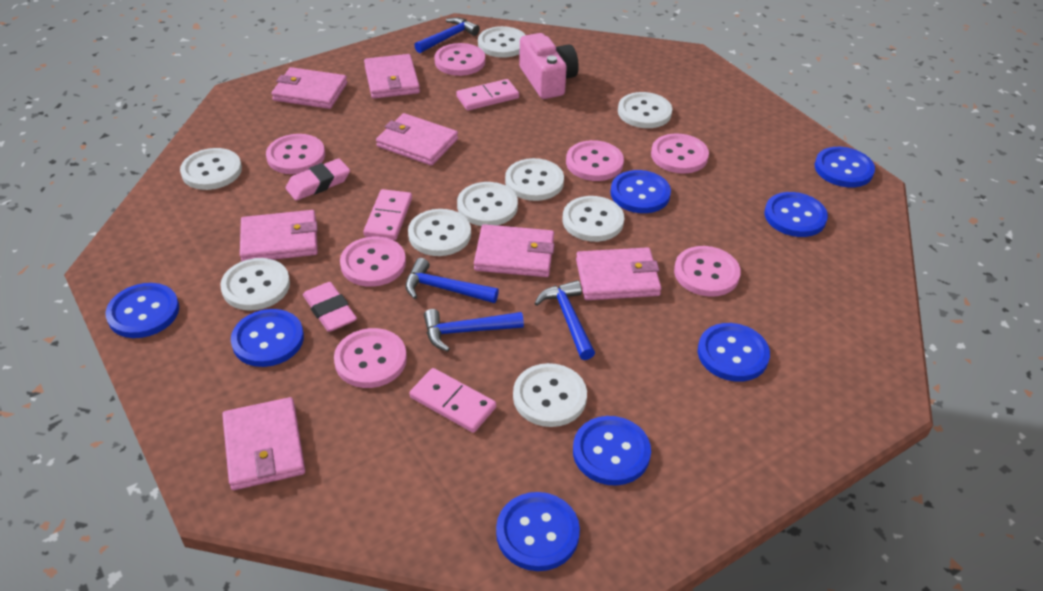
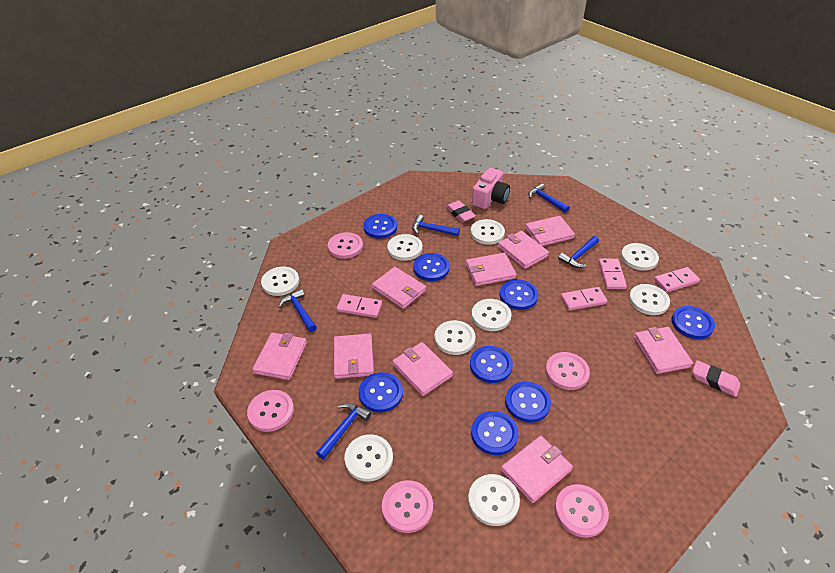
blue hammer: 4 -> 5
pink button: 7 -> 5
pink domino: 3 -> 4
pink wallet: 7 -> 9

